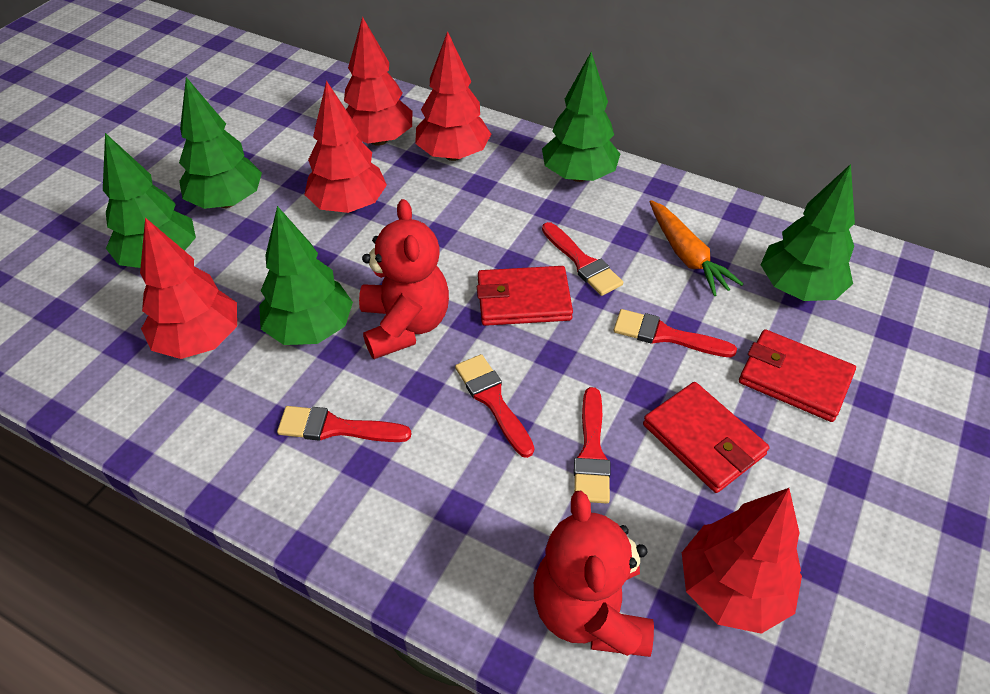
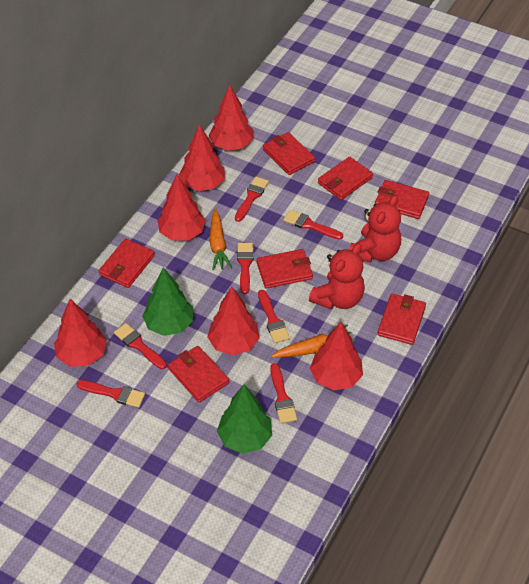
green tree: 5 -> 2
orange carrot: 1 -> 2
red brush: 5 -> 7
red tree: 5 -> 6
red wallet: 3 -> 7

